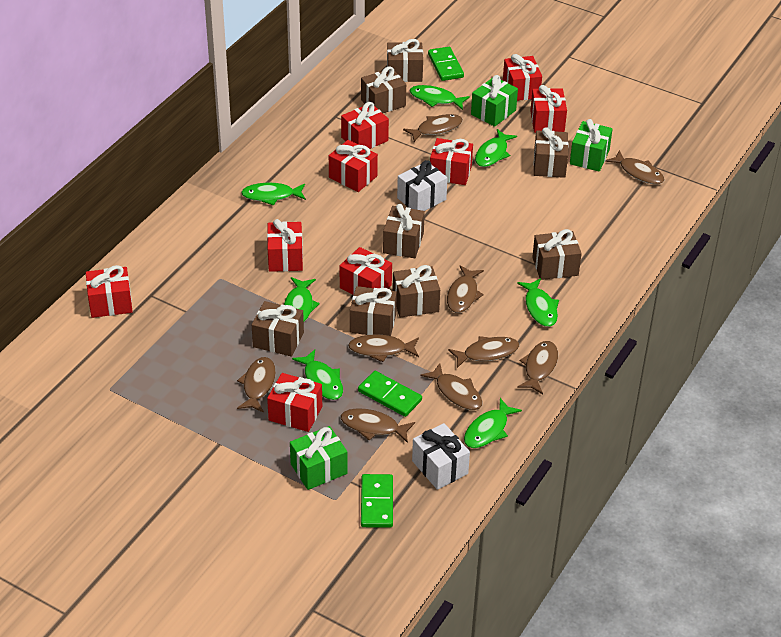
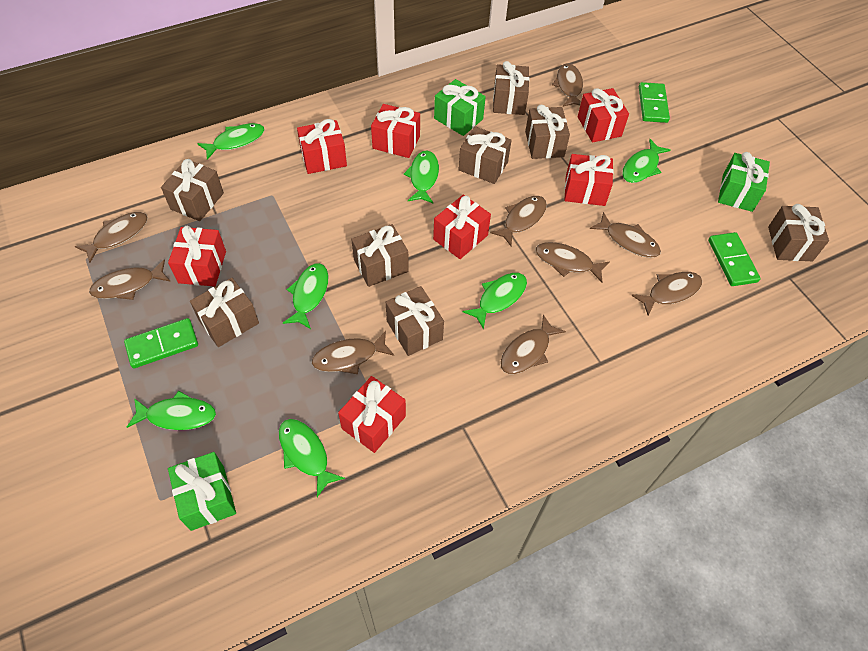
red gift: 9 -> 7
white gift: 2 -> 0

